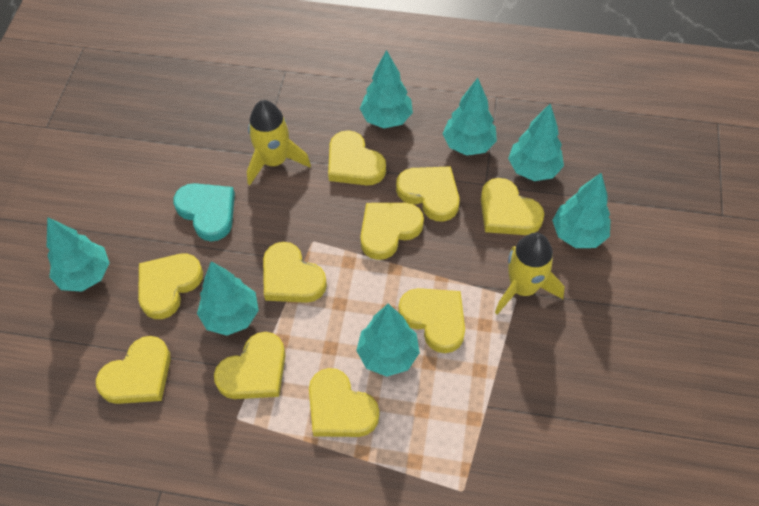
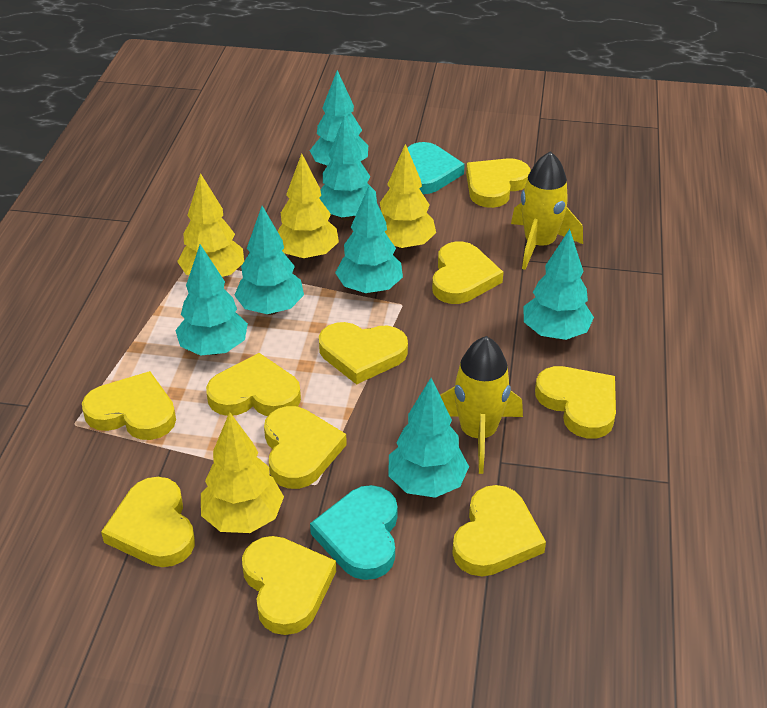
turquoise heart: 1 -> 2
yellow tree: 0 -> 4

